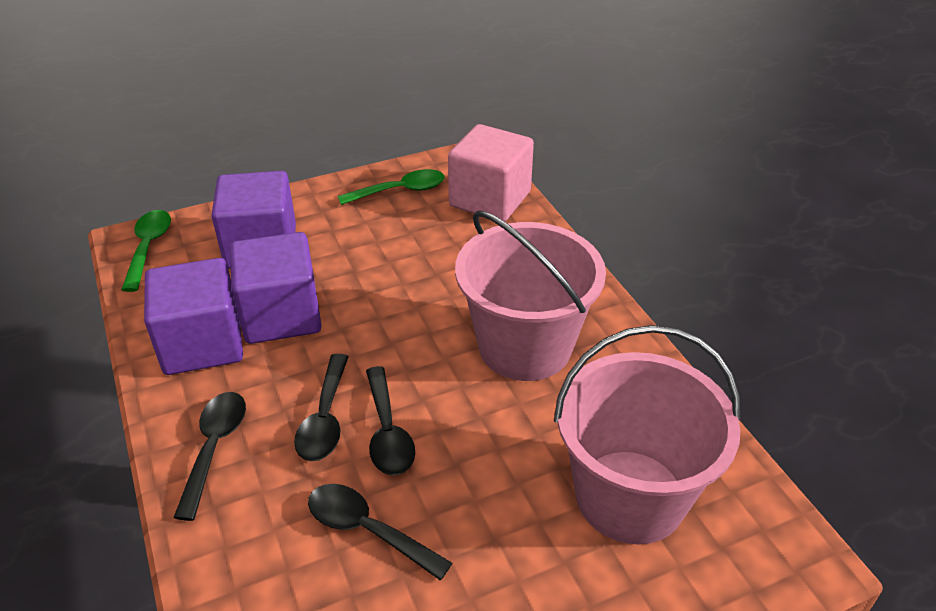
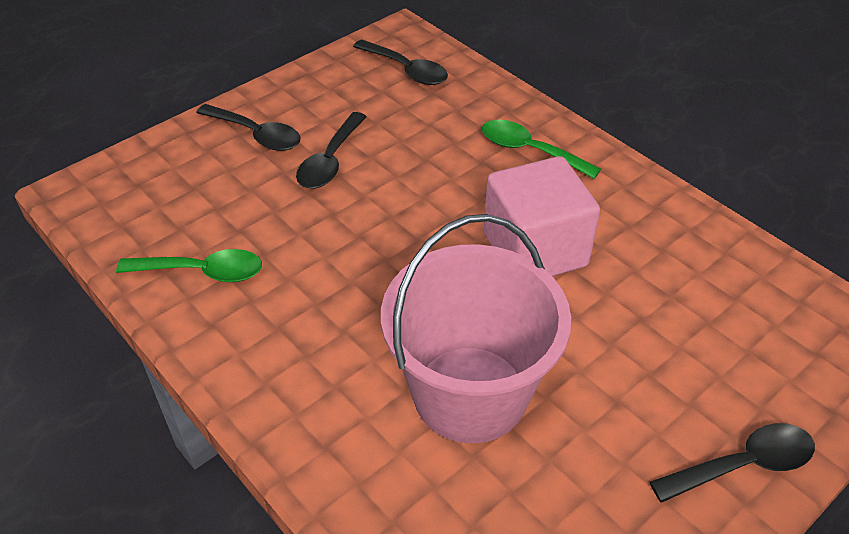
pink bucket: 2 -> 1
purple cube: 3 -> 0

